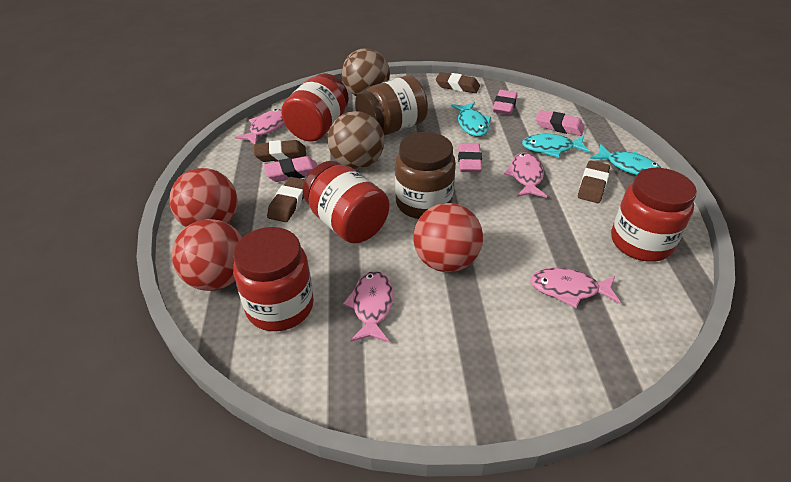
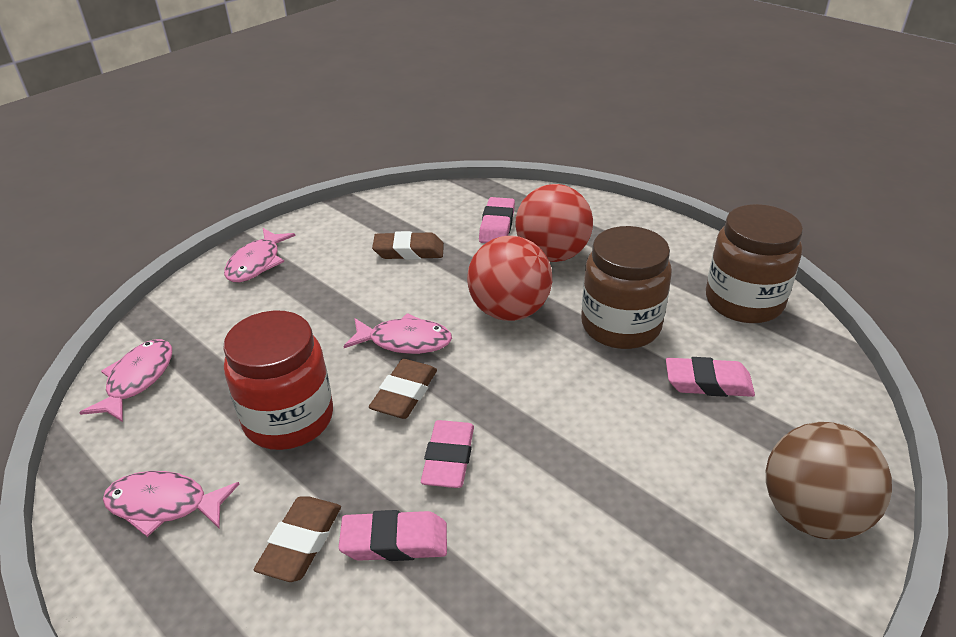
brown ball: 2 -> 1
brown eraser: 4 -> 3
red ball: 3 -> 2
red jar: 4 -> 1
turquoise fish: 3 -> 0

